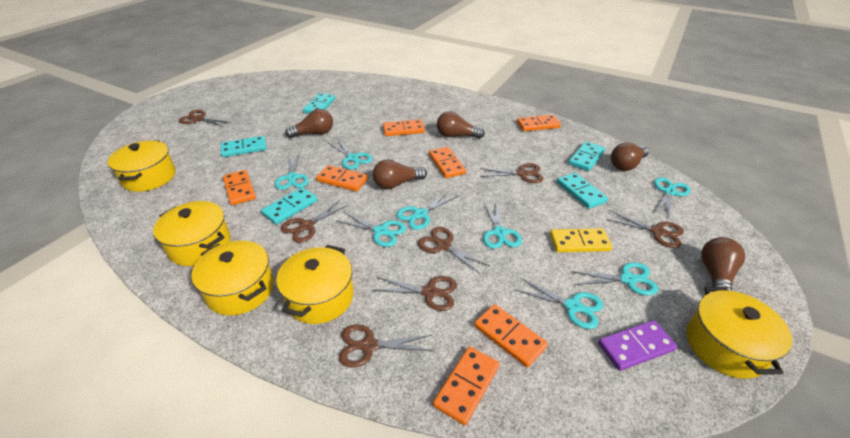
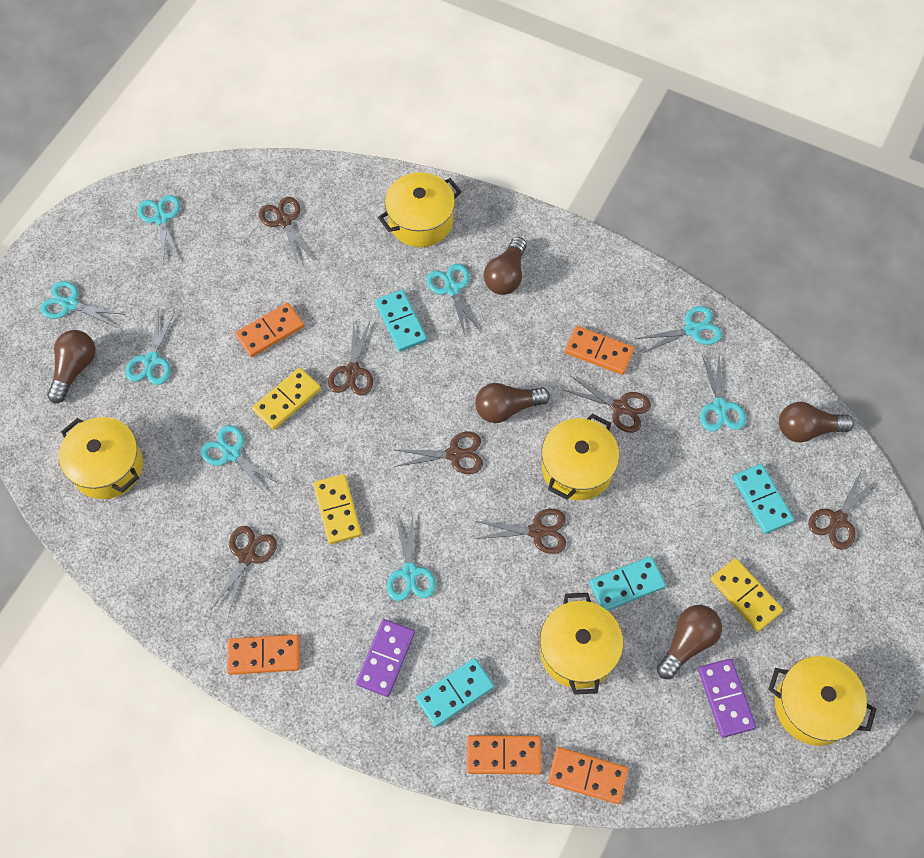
orange domino: 7 -> 5
purple domino: 1 -> 2
turquoise domino: 5 -> 4
yellow domino: 1 -> 3

